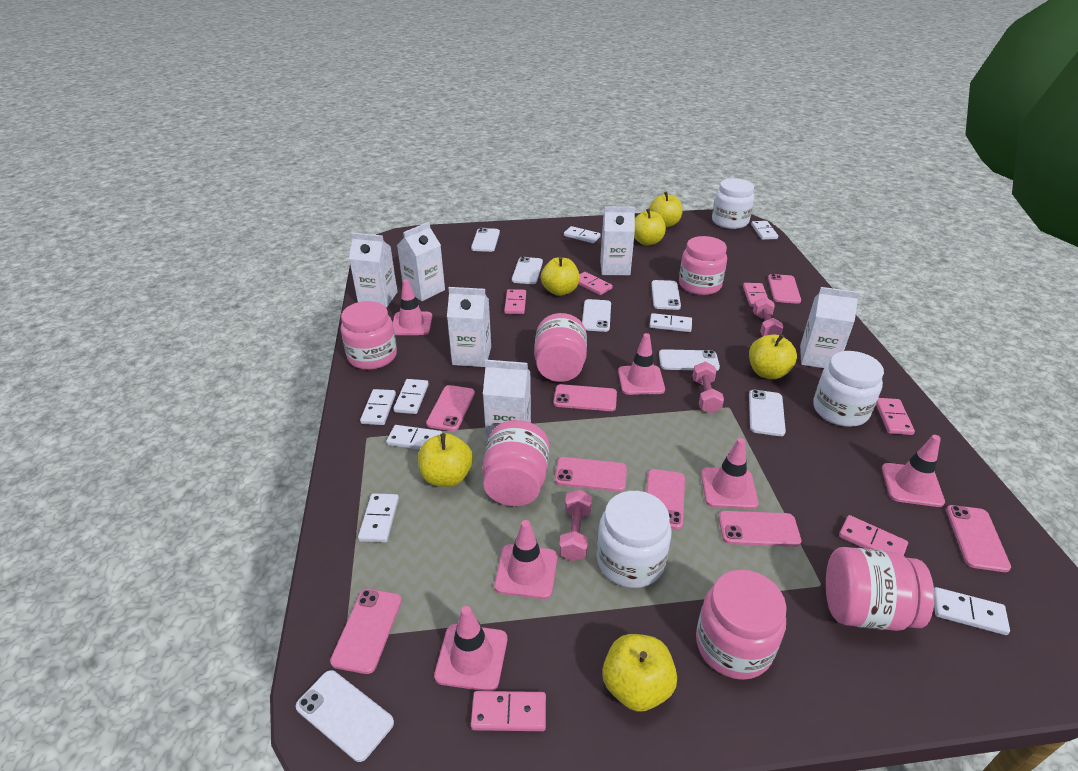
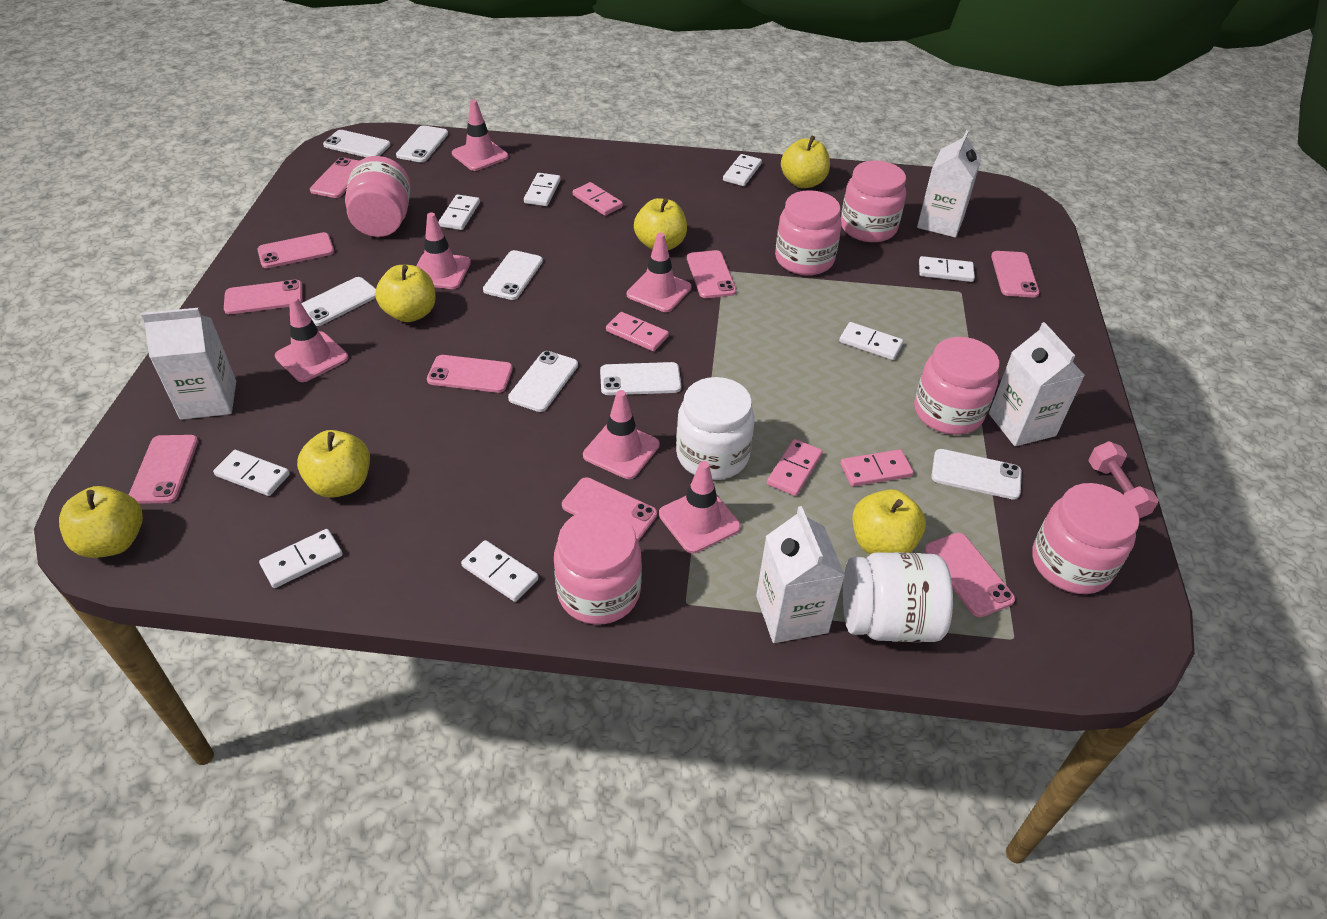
pink domino: 6 -> 4
pink dumbbell: 3 -> 1
pink phone: 8 -> 9
white carton: 6 -> 4
white jar: 3 -> 2

